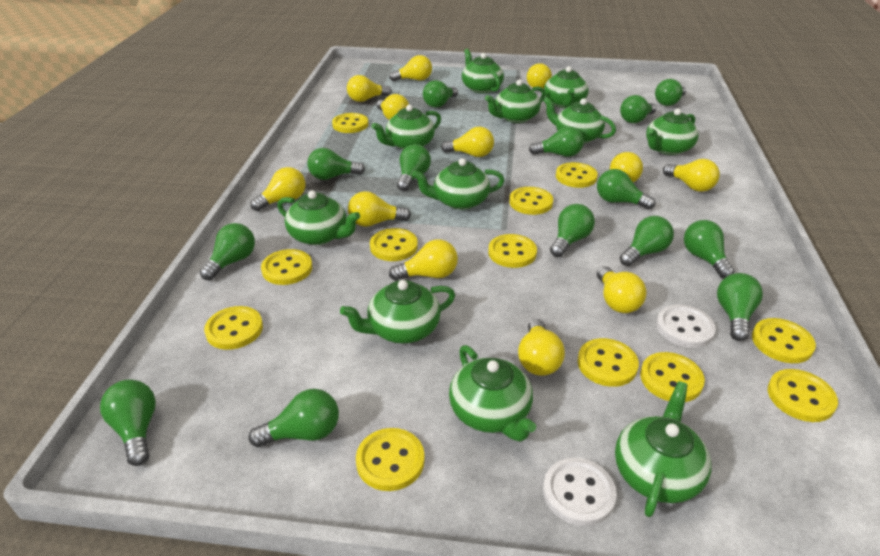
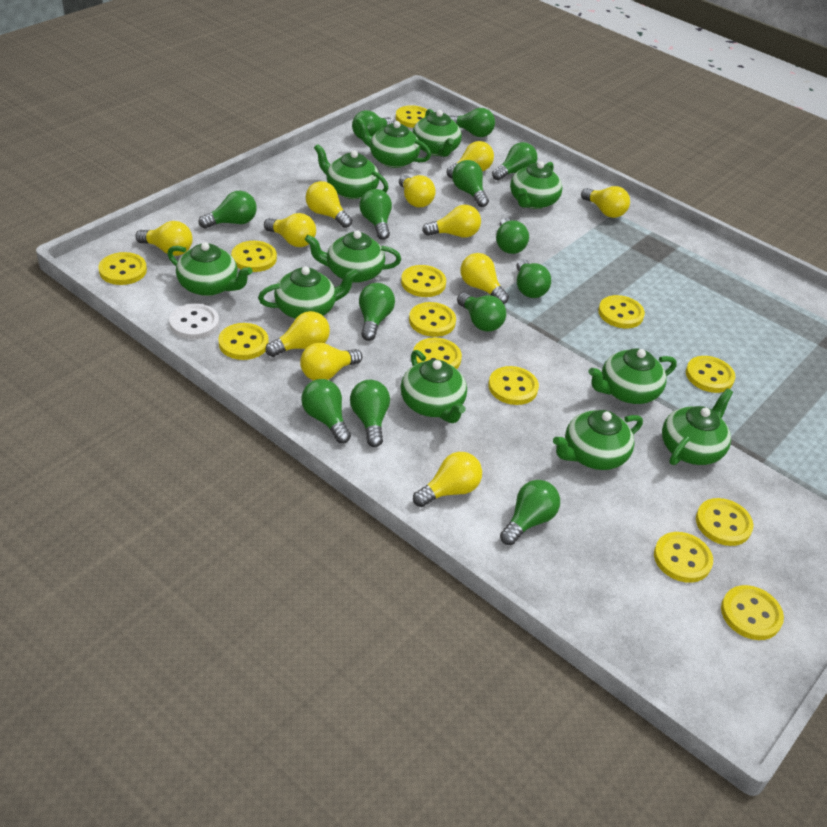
green light bulb: 14 -> 13
white button: 2 -> 1
yellow button: 12 -> 13
yellow light bulb: 12 -> 11

